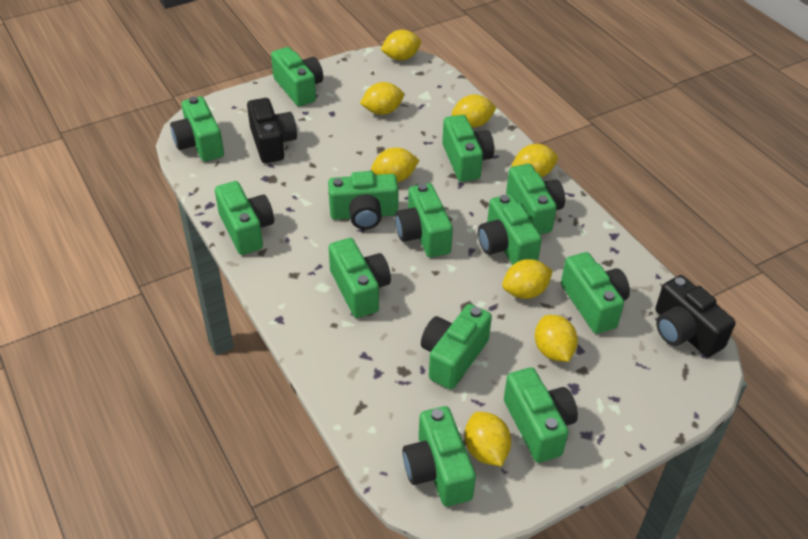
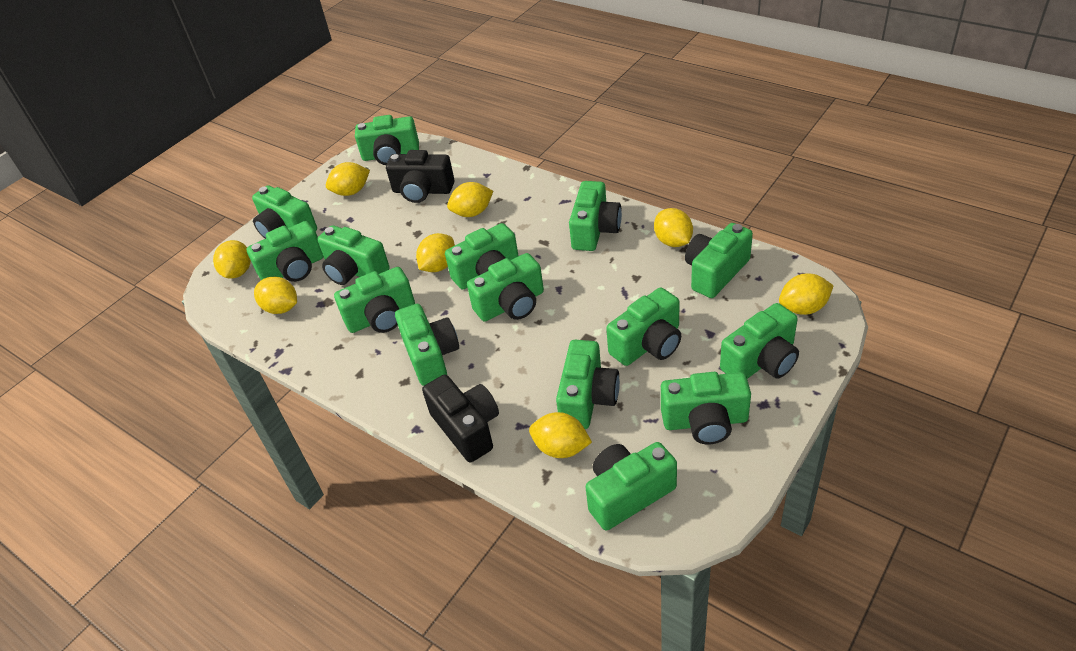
green camera: 13 -> 15

